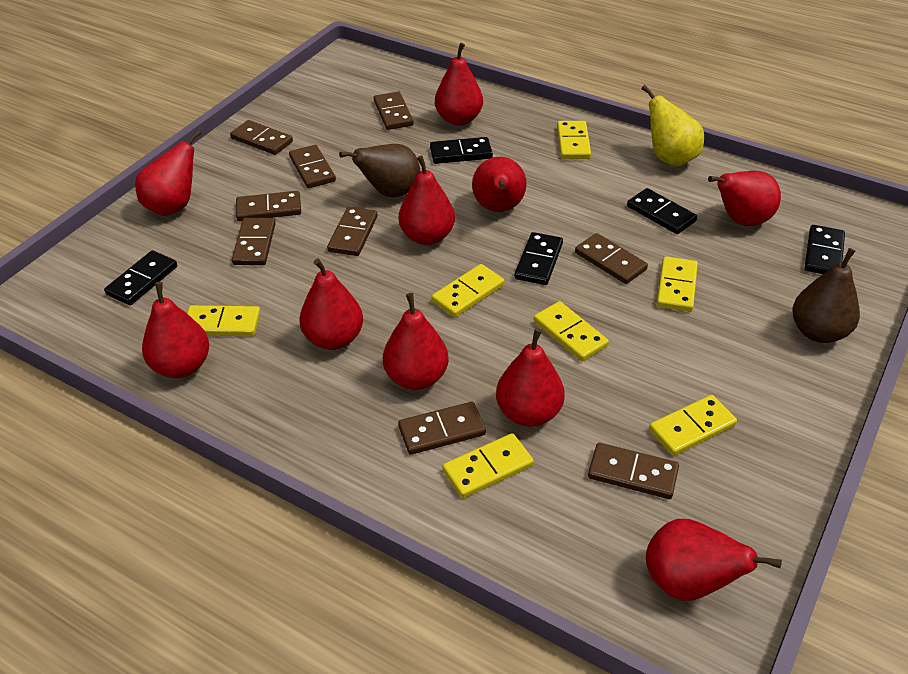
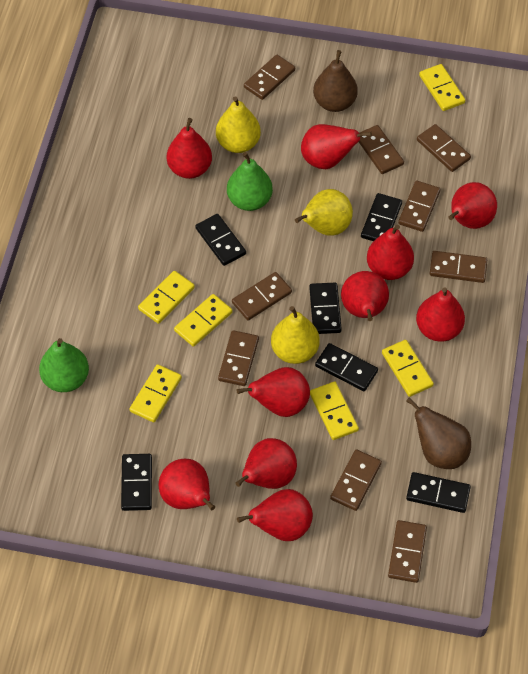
black domino: 5 -> 6
green pear: 0 -> 2
yellow domino: 7 -> 6
yellow pear: 1 -> 3

